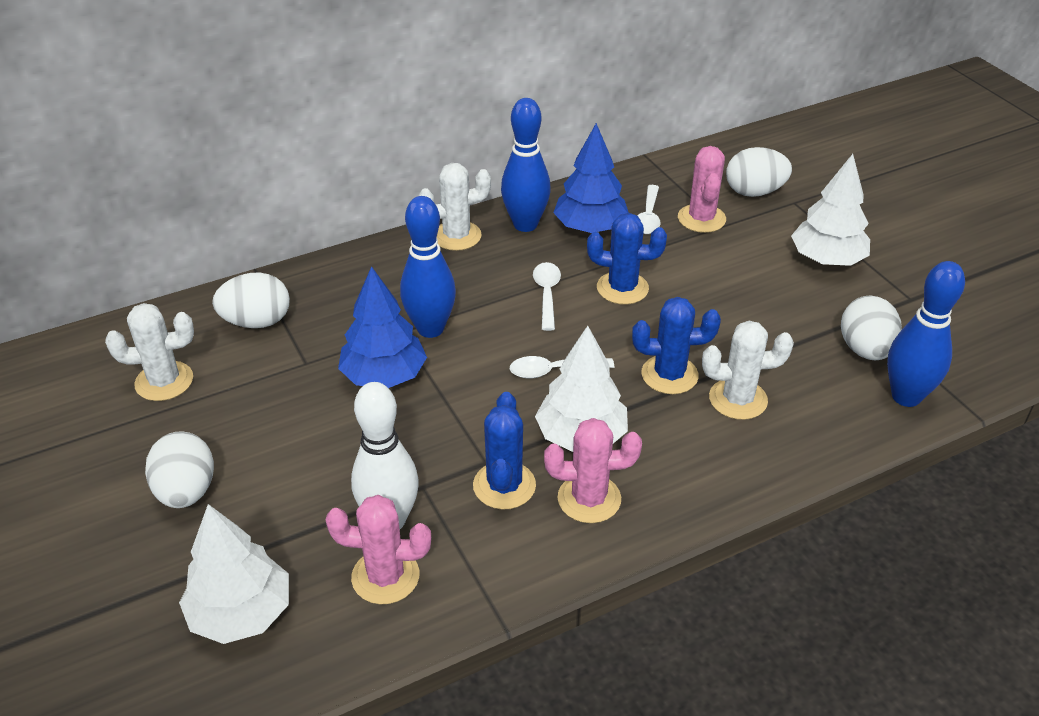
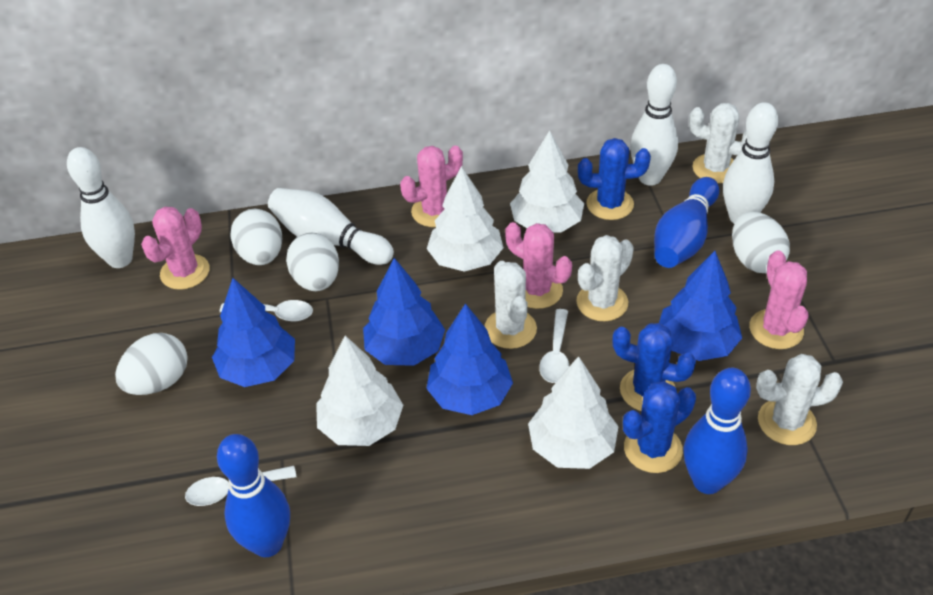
blue tree: 2 -> 4
pink cactus: 3 -> 4
white bowling pin: 1 -> 4
white cactus: 3 -> 4
white tree: 3 -> 4

